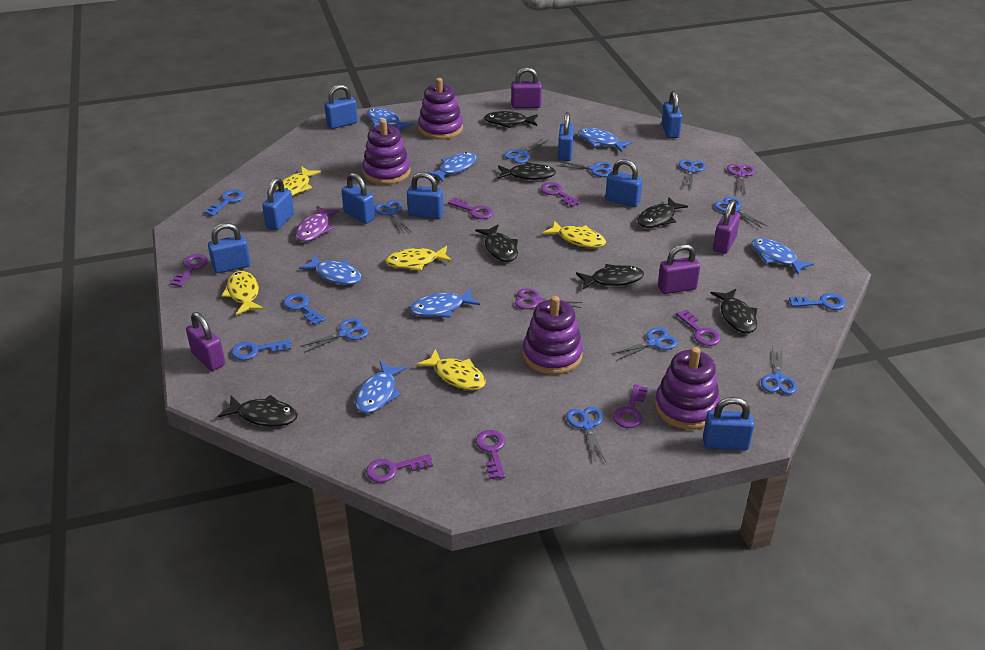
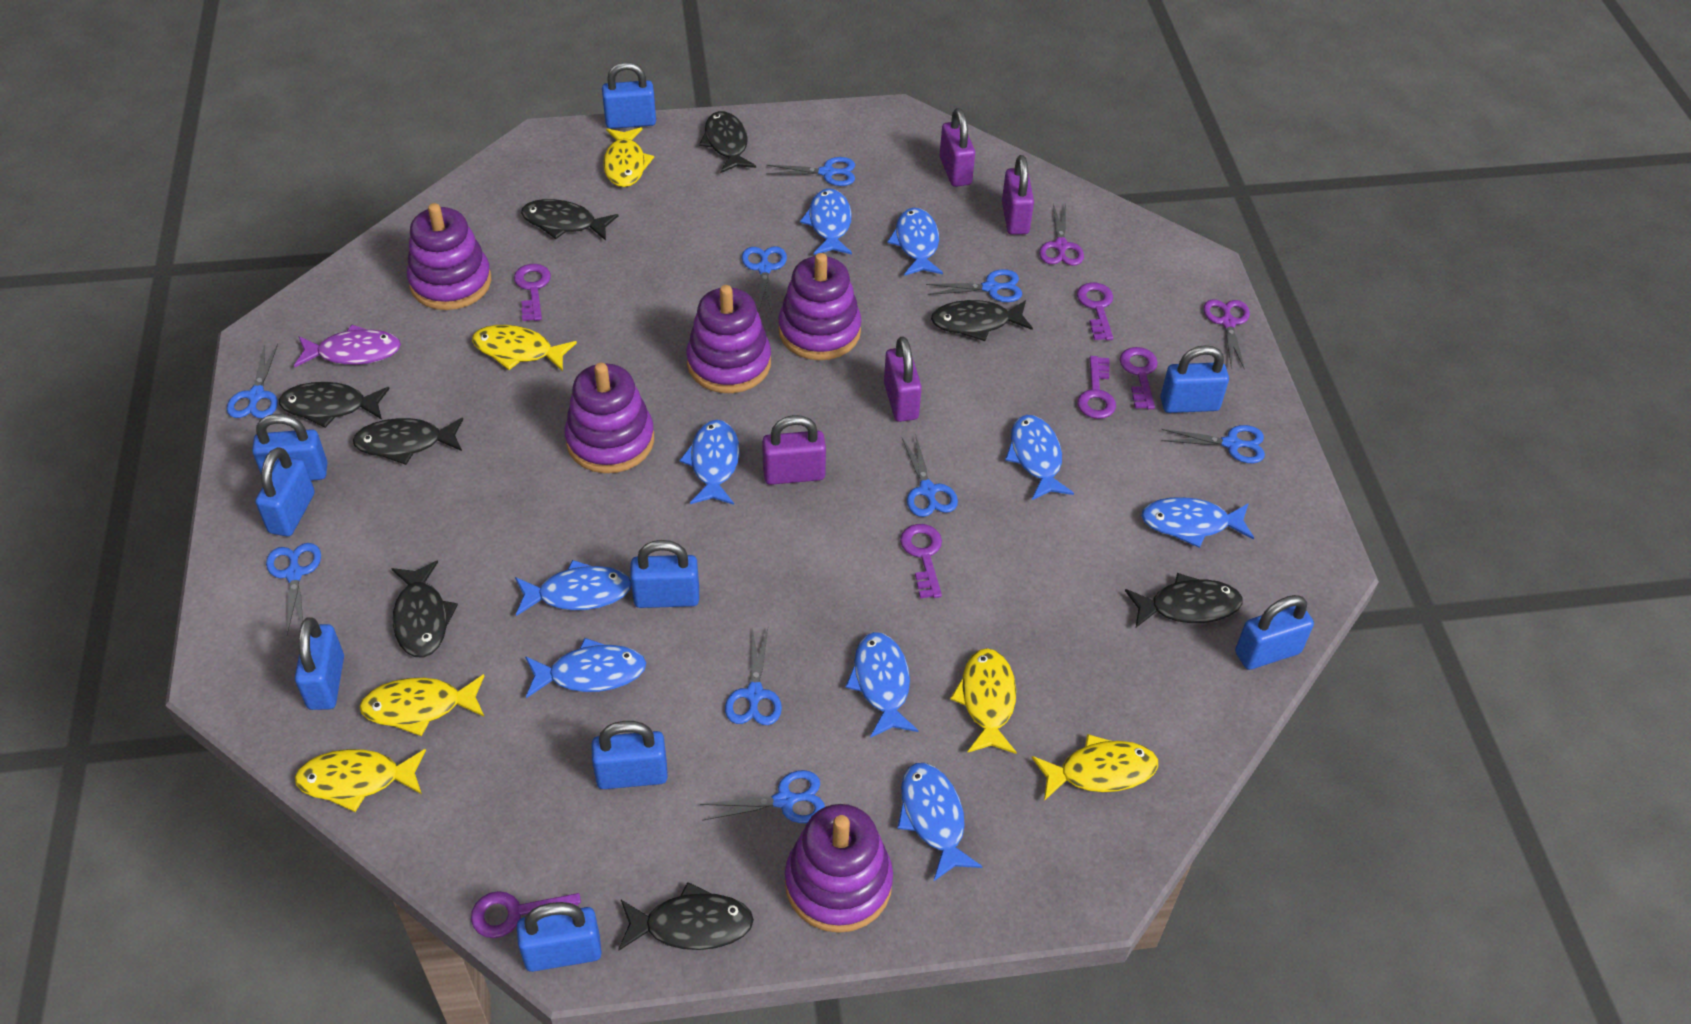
black fish: 7 -> 8
blue fish: 7 -> 9
blue key: 4 -> 0
purple key: 7 -> 6
purple stacking toy: 4 -> 5
yellow fish: 5 -> 6

